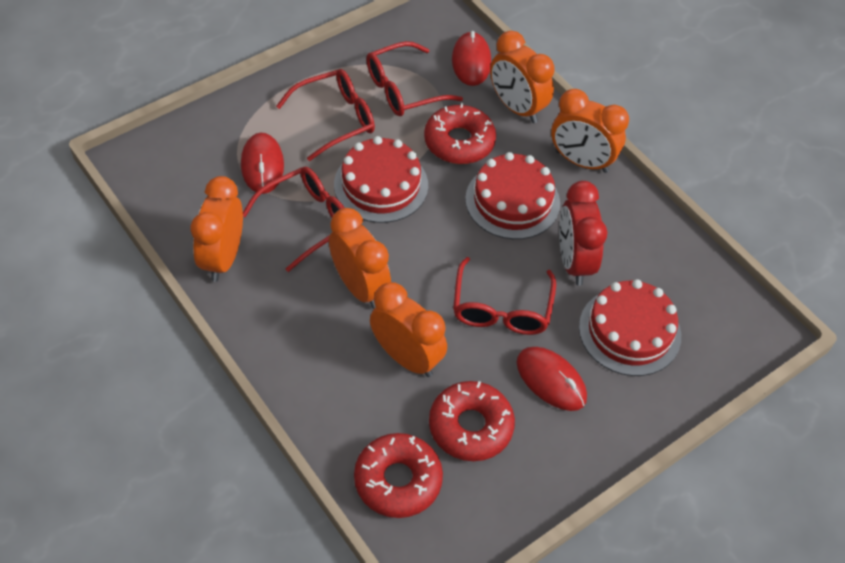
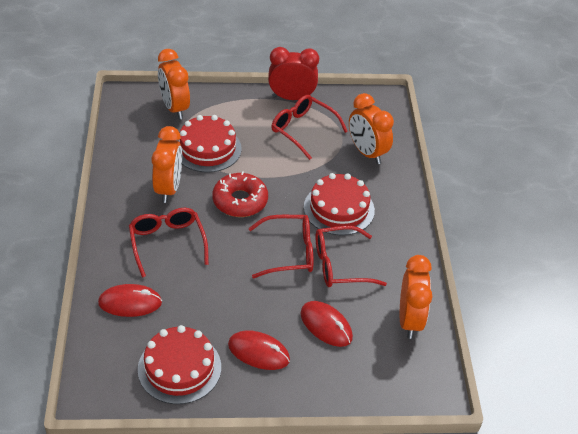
orange clock: 5 -> 4
red donut: 3 -> 1

